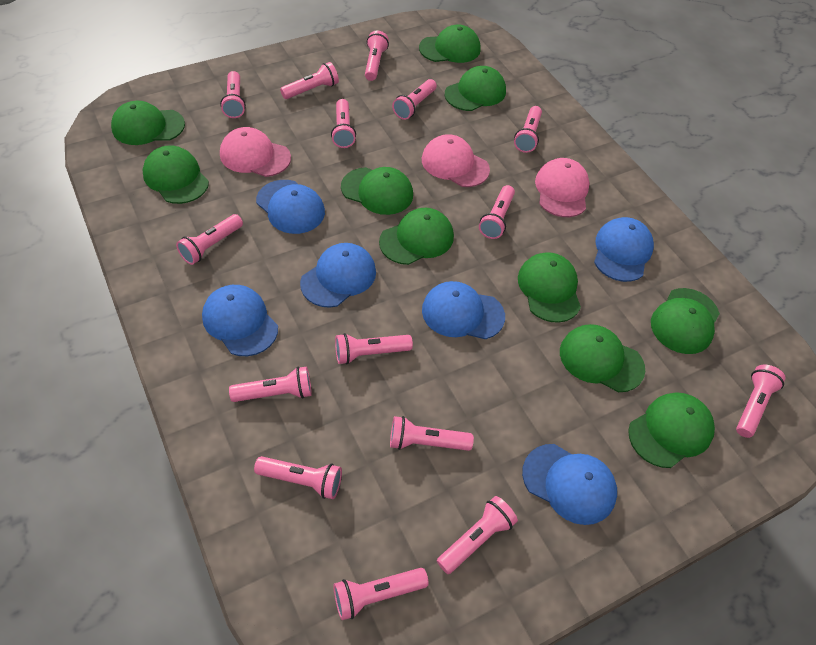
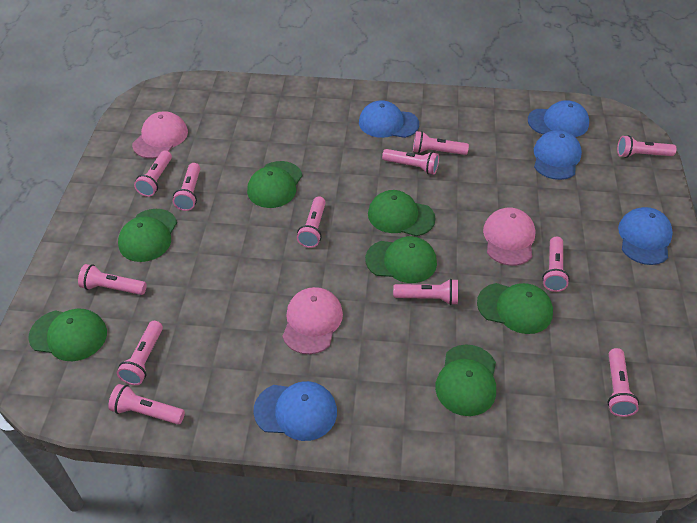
blue cap: 6 -> 5
green cap: 10 -> 7
pink flashlight: 15 -> 12

